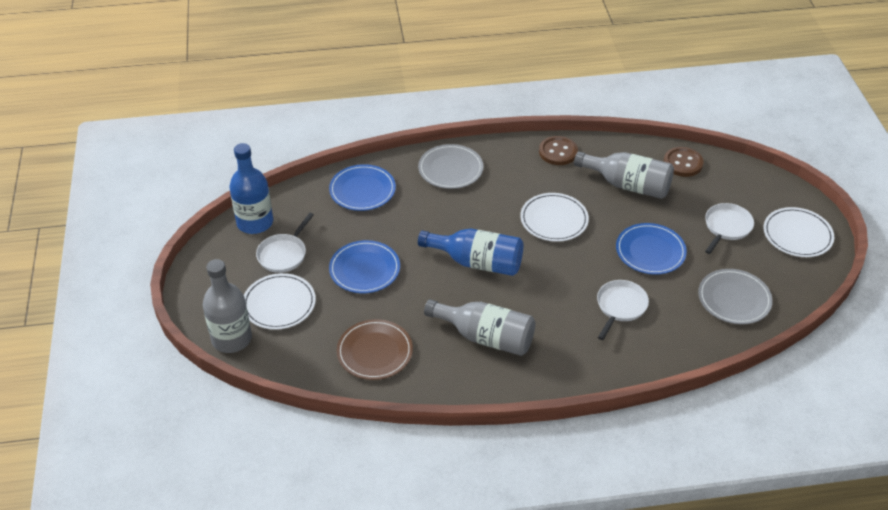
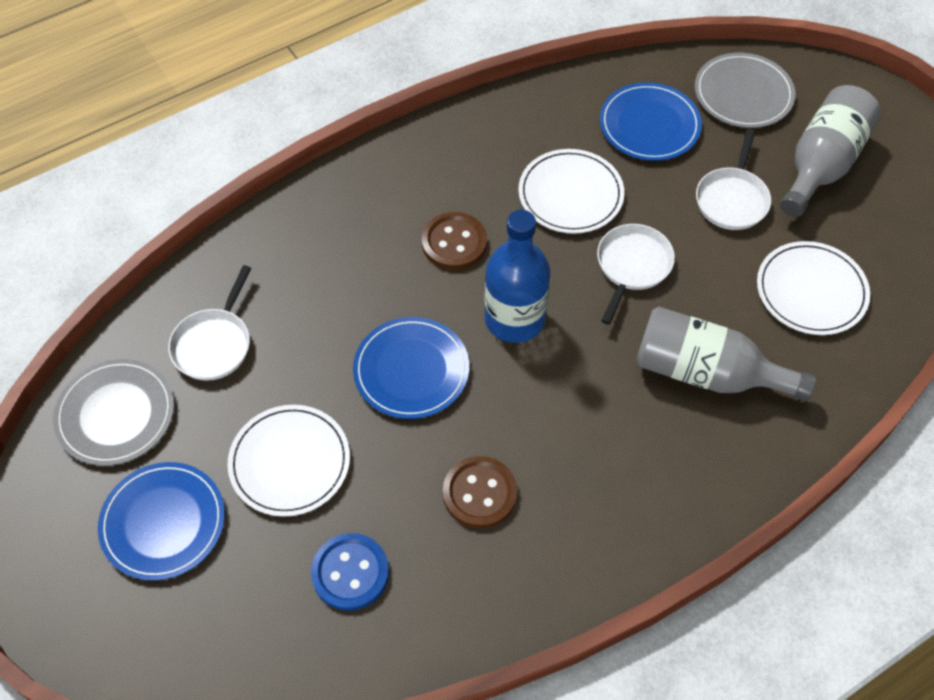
blue bottle: 2 -> 1
blue button: 0 -> 1
brown plate: 1 -> 0
grey bottle: 3 -> 2

